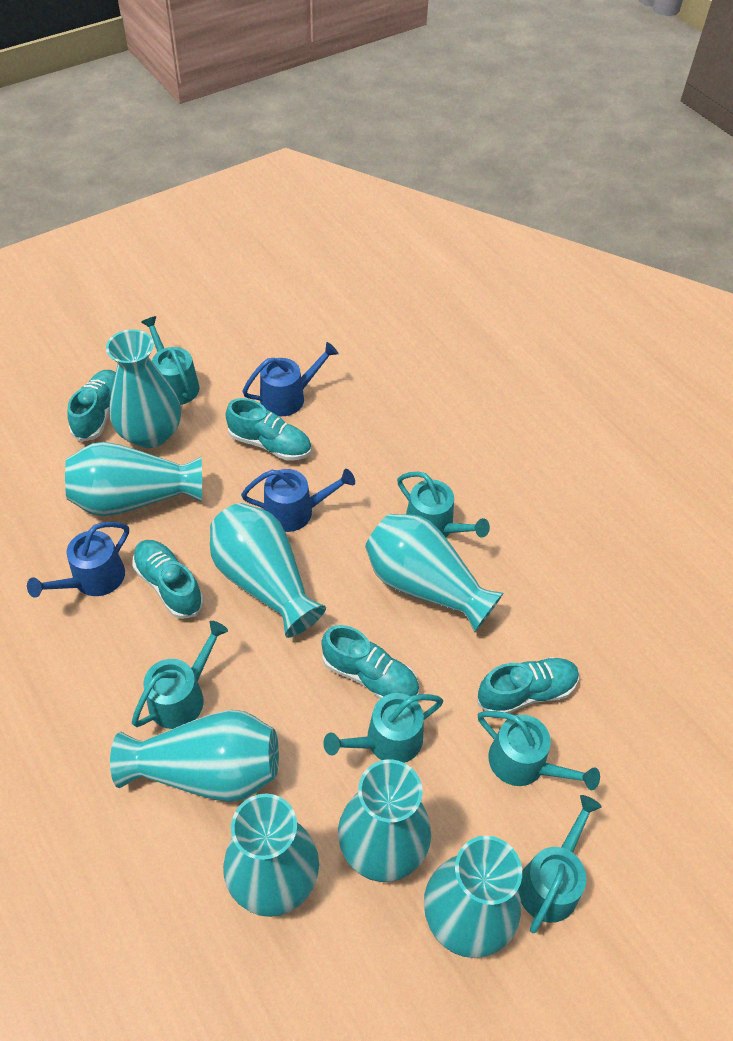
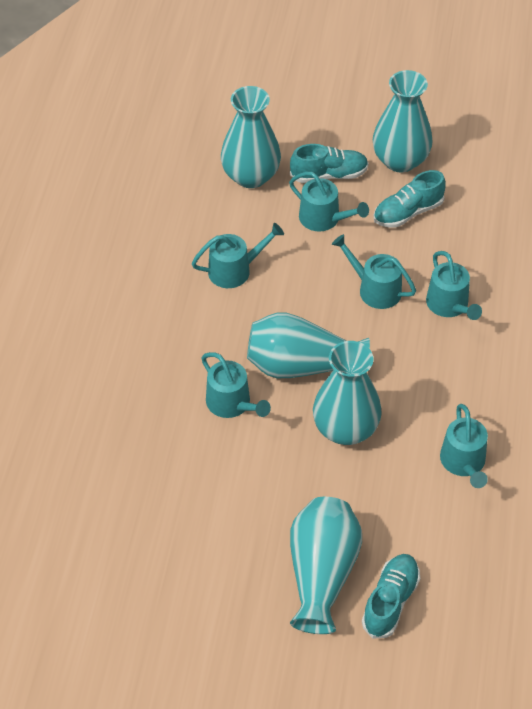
blue watering can: 3 -> 0
turquoise shoe: 5 -> 3
turquoise vase: 8 -> 5

